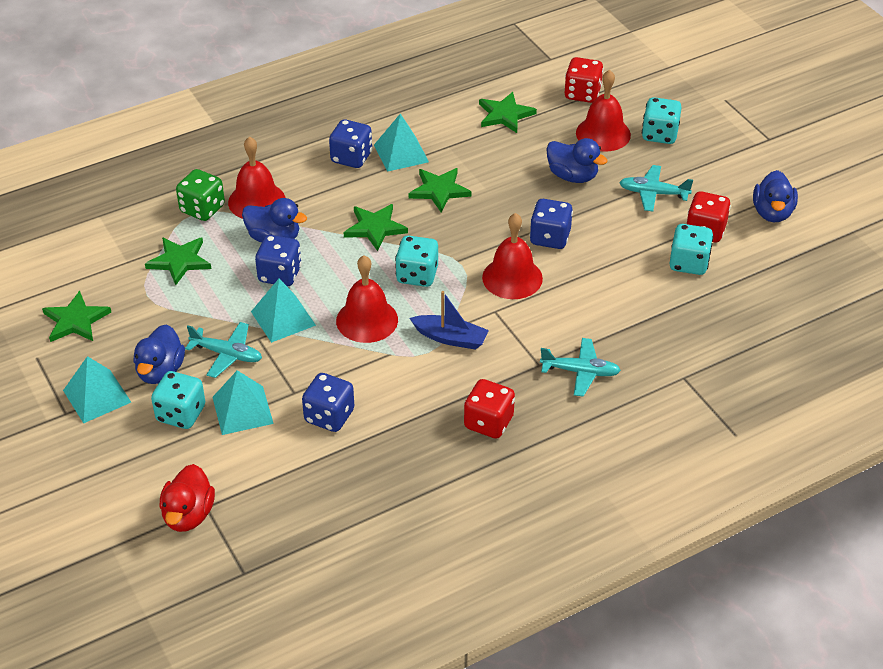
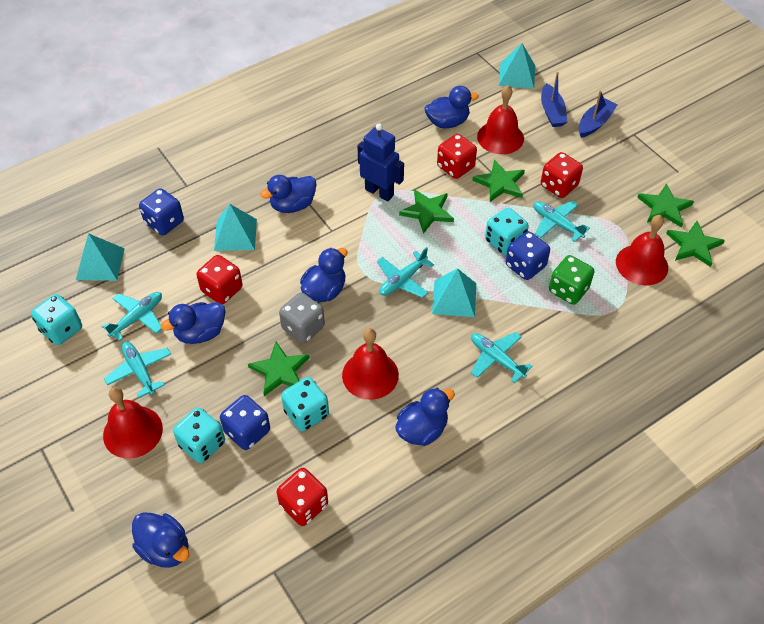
blue boat: 1 -> 2
blue dice: 4 -> 3
blue duck: 4 -> 6
blue robot: 0 -> 1
grey dice: 0 -> 1
red dice: 3 -> 4
red duck: 1 -> 0
turquoise plane: 3 -> 5

